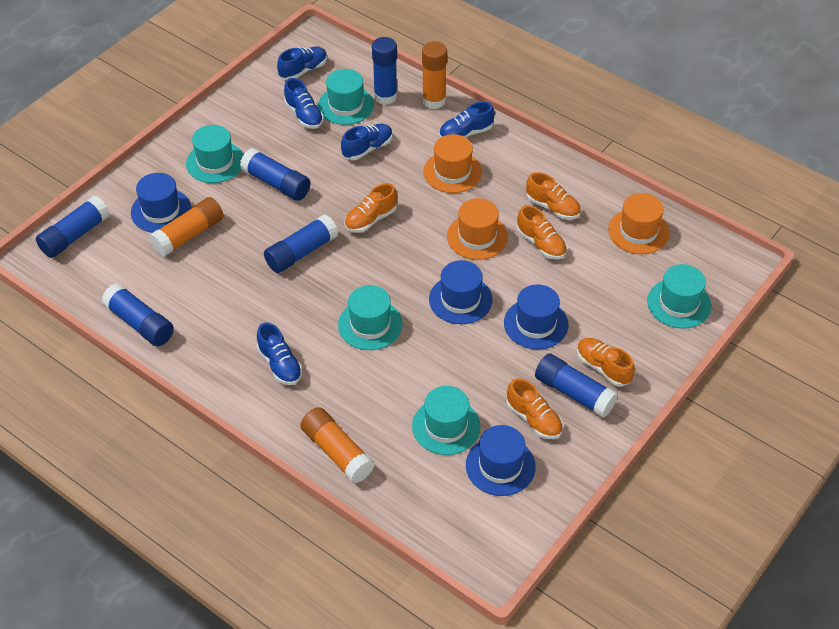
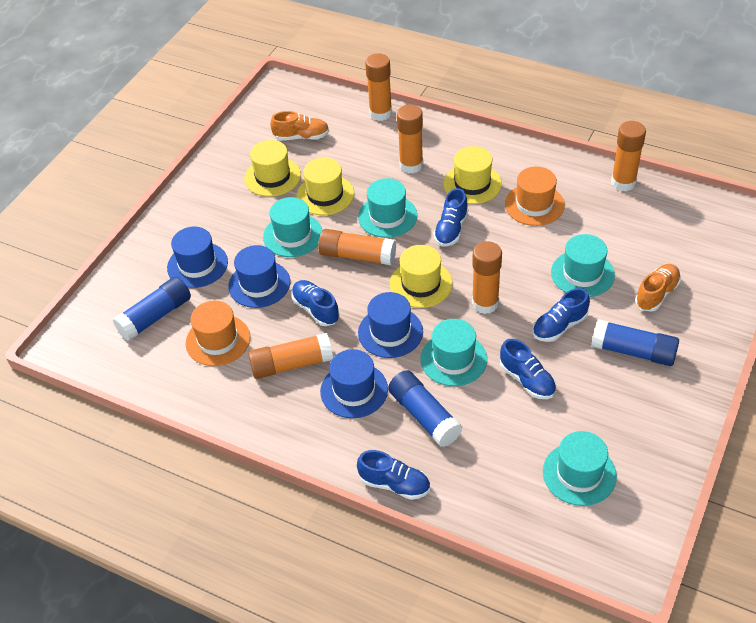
blue glue stick: 6 -> 3
orange glue stick: 3 -> 6
orange hat: 3 -> 2
orange shoe: 5 -> 2
yellow hat: 0 -> 4

